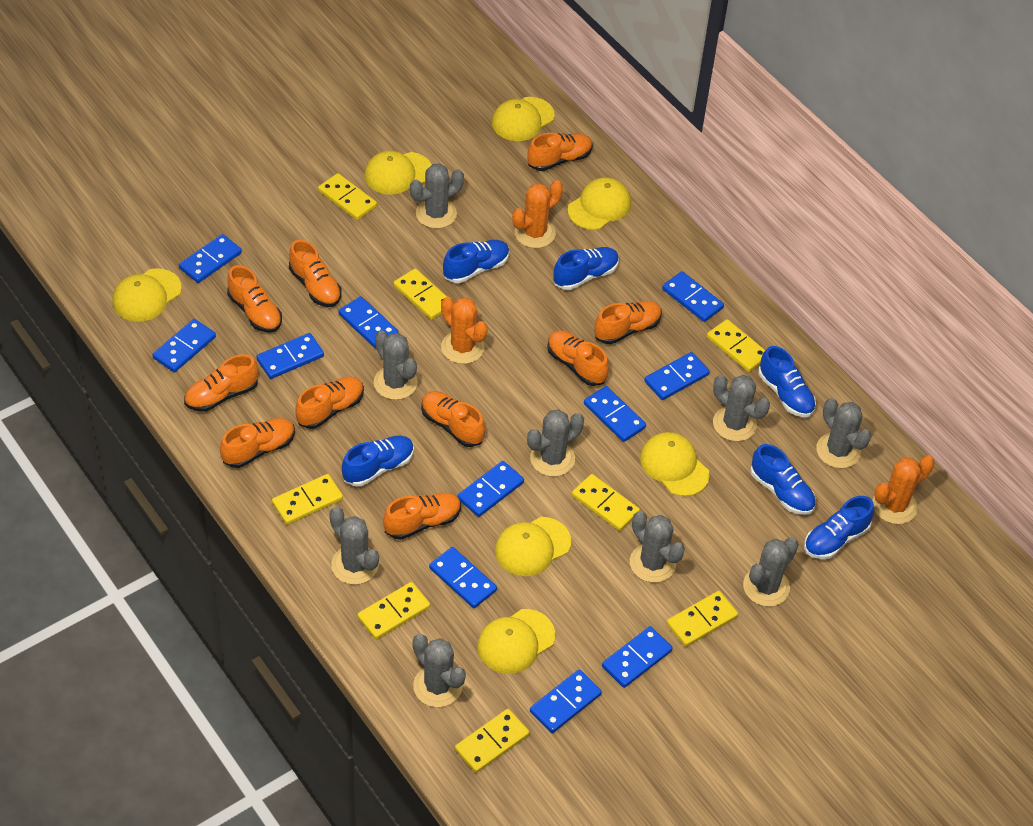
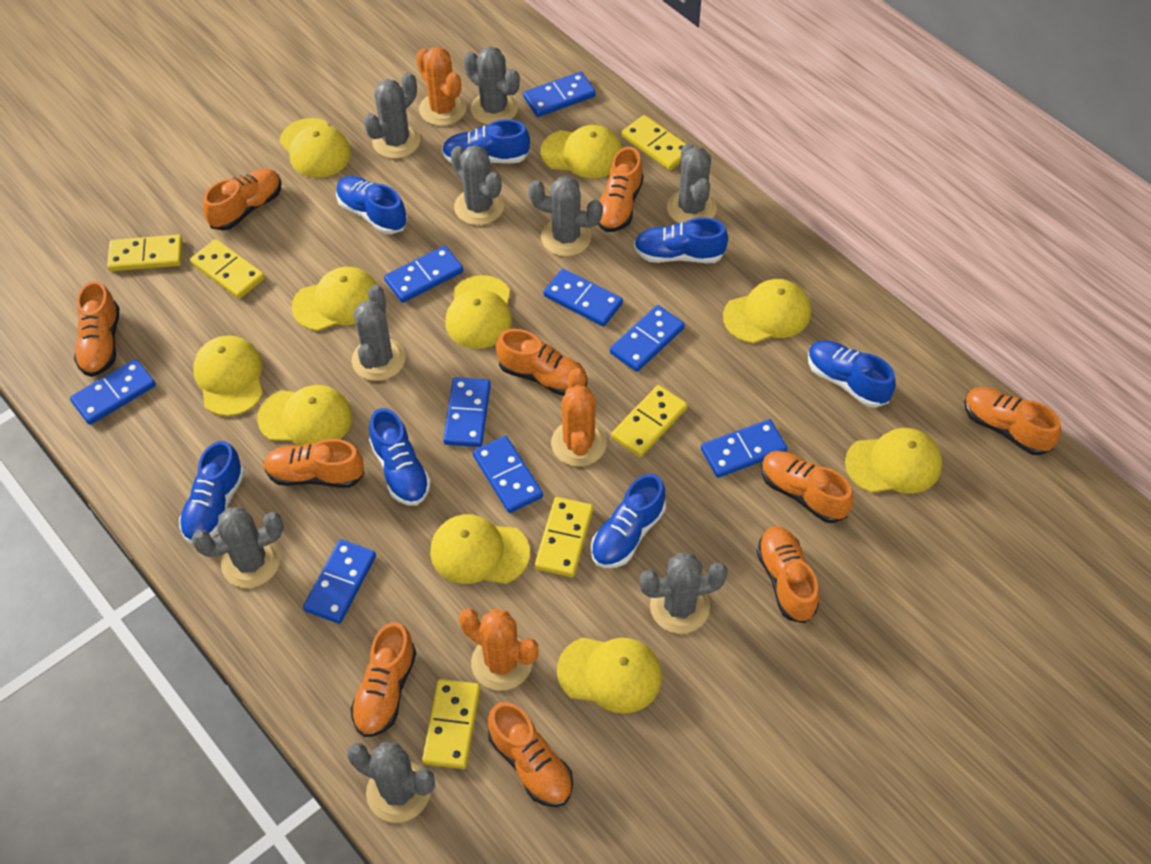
blue domino: 11 -> 9
blue shoe: 6 -> 7
yellow cap: 7 -> 10
yellow domino: 8 -> 6

